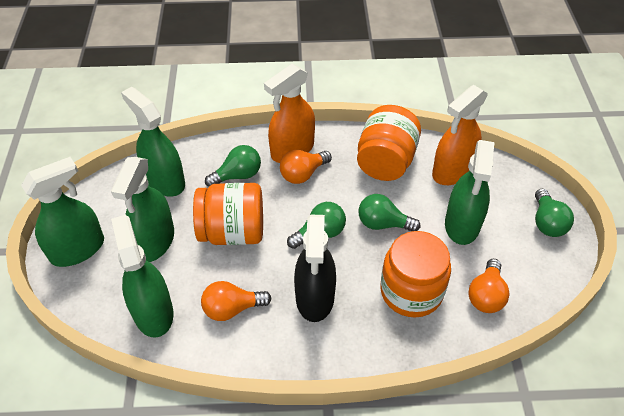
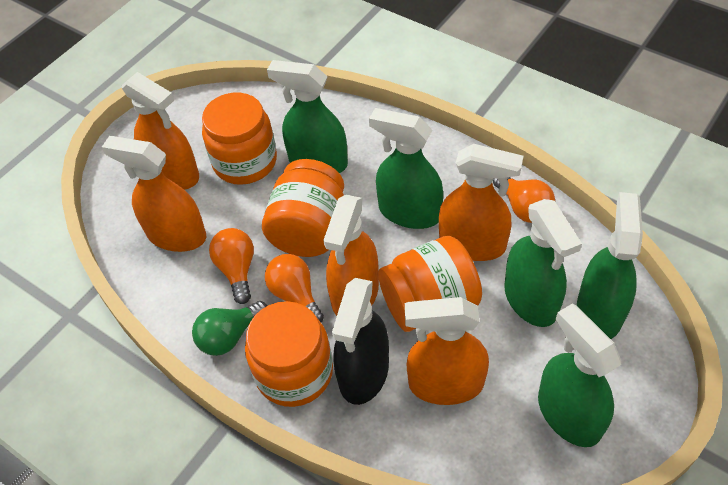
green light bulb: 4 -> 1
orange jar: 3 -> 4
orange spray bottle: 2 -> 5

